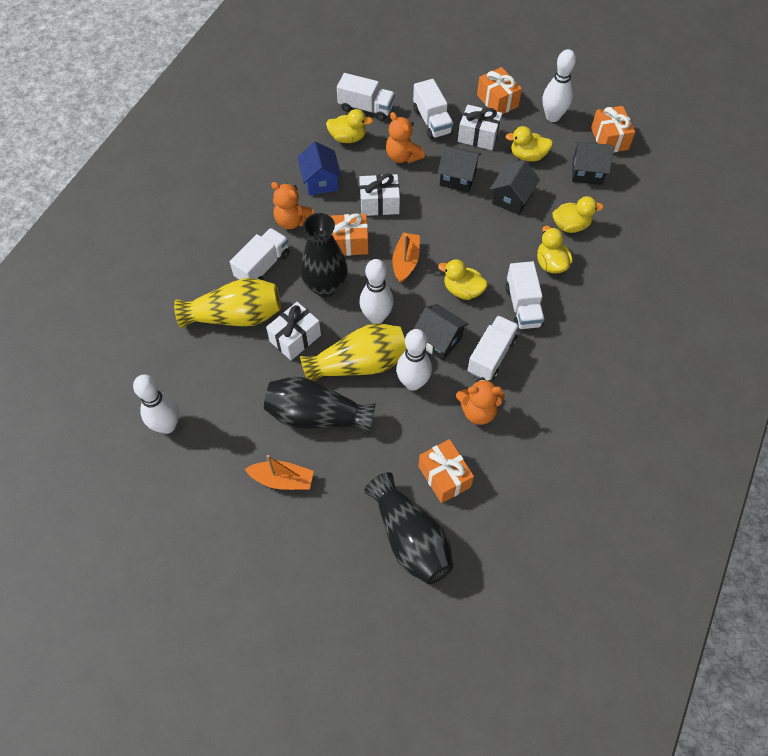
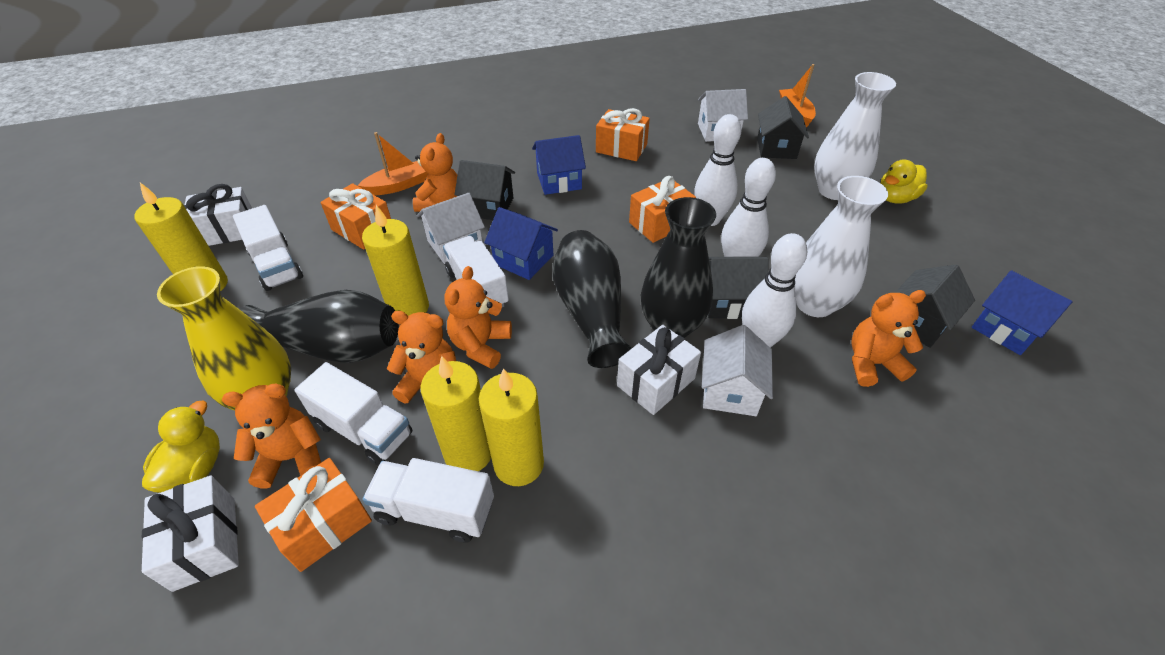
blue house: 1 -> 3
orange teddy bear: 3 -> 5
white bowling pin: 4 -> 3
white house: 0 -> 3
white truck: 5 -> 4
white vase: 0 -> 2
yellow candle: 0 -> 4
yellow duck: 5 -> 2
yellow vase: 2 -> 1

